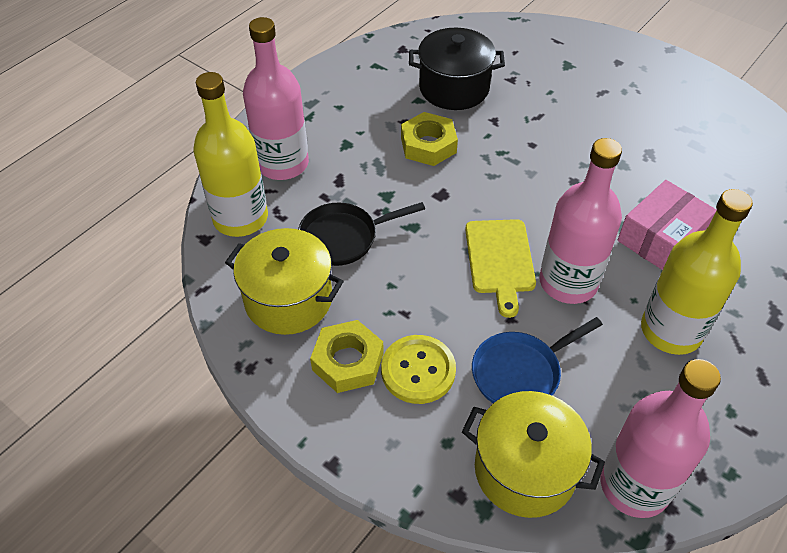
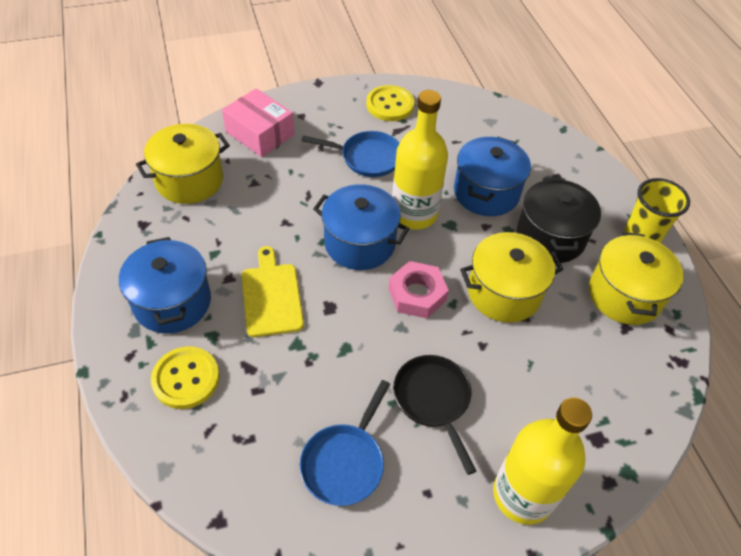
blue pan: 1 -> 2
blue pot: 0 -> 3
pink bottle: 3 -> 0
pink nut: 0 -> 1
yellow button: 1 -> 2
yellow cup: 0 -> 1
yellow nut: 2 -> 0
yellow pot: 2 -> 3

